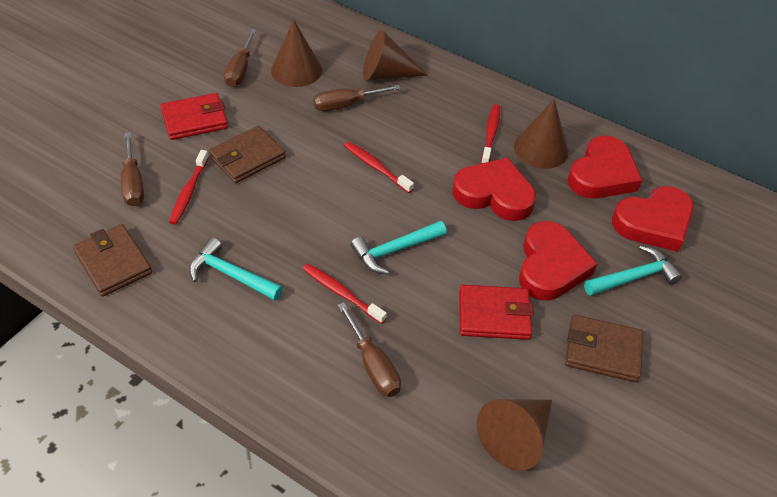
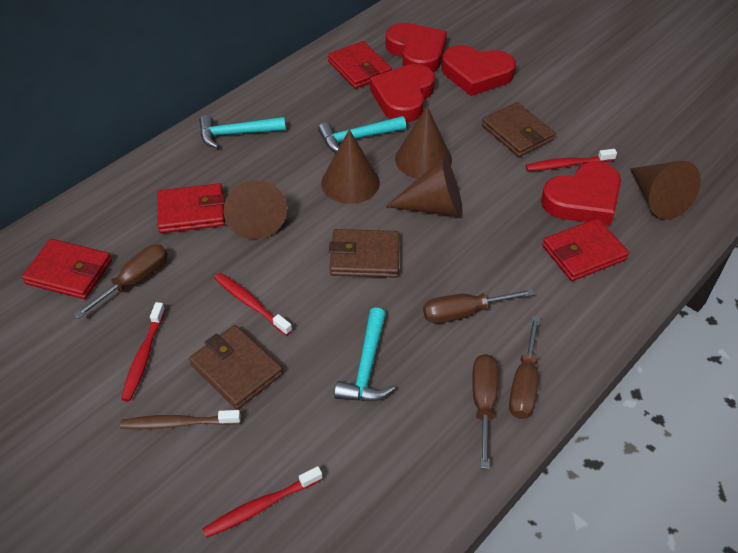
brown cone: 4 -> 5
brown toothbrush: 0 -> 1
red wallet: 2 -> 4

